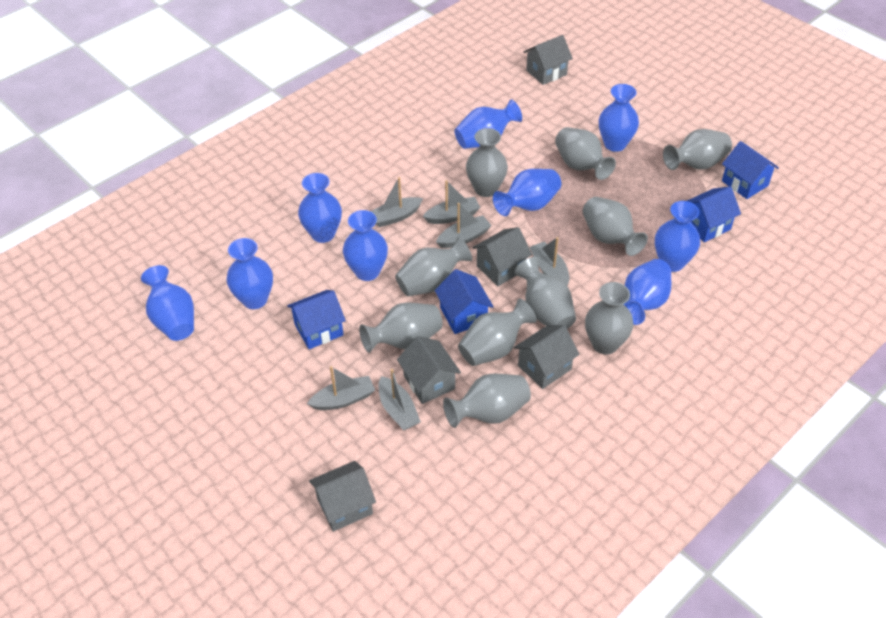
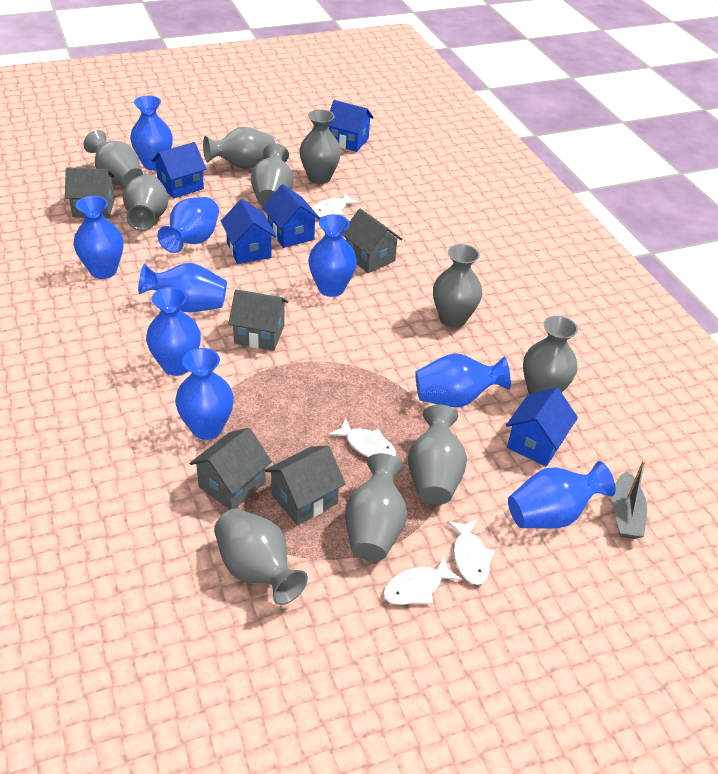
blue house: 4 -> 5
grey boat: 6 -> 1
white fish: 0 -> 4

